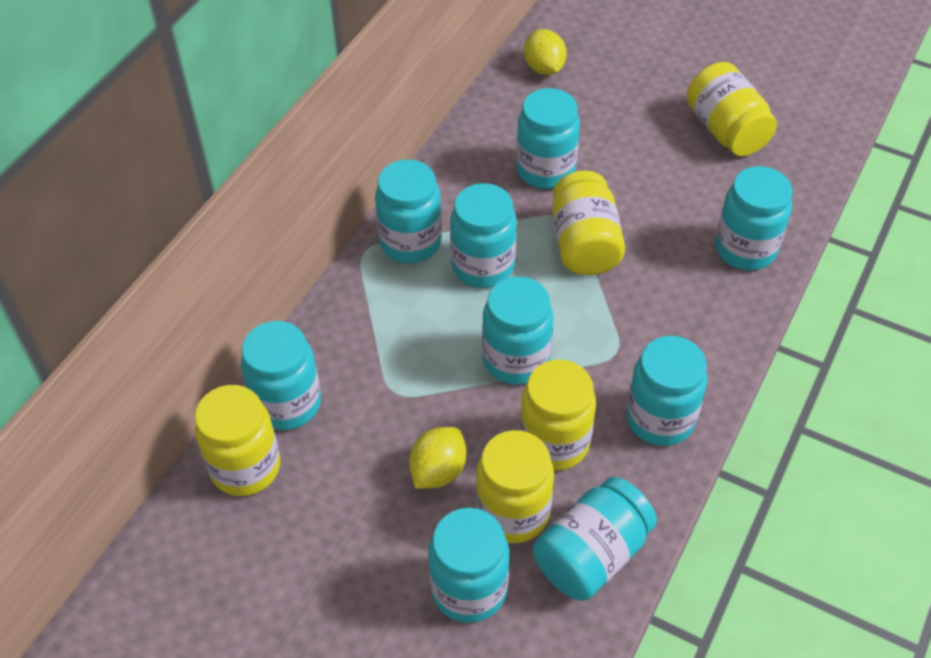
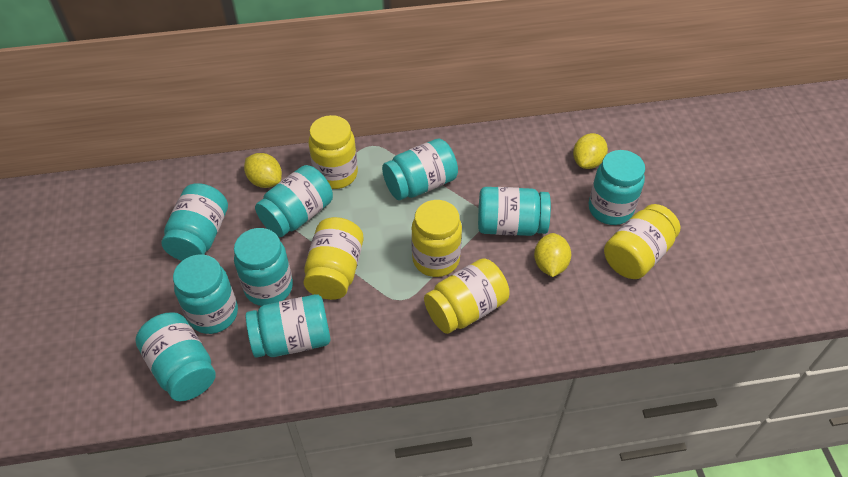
yellow lemon: 2 -> 3

